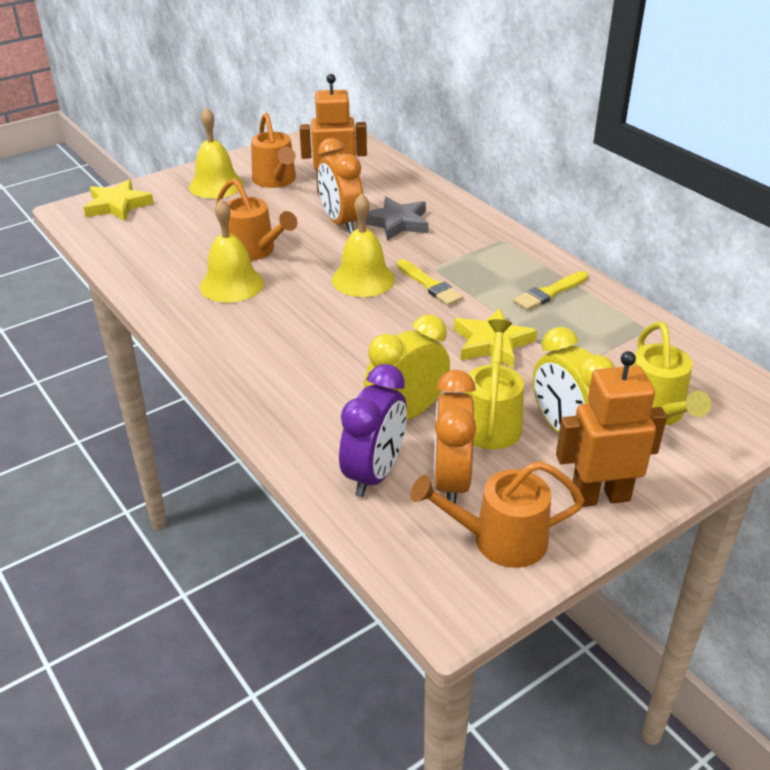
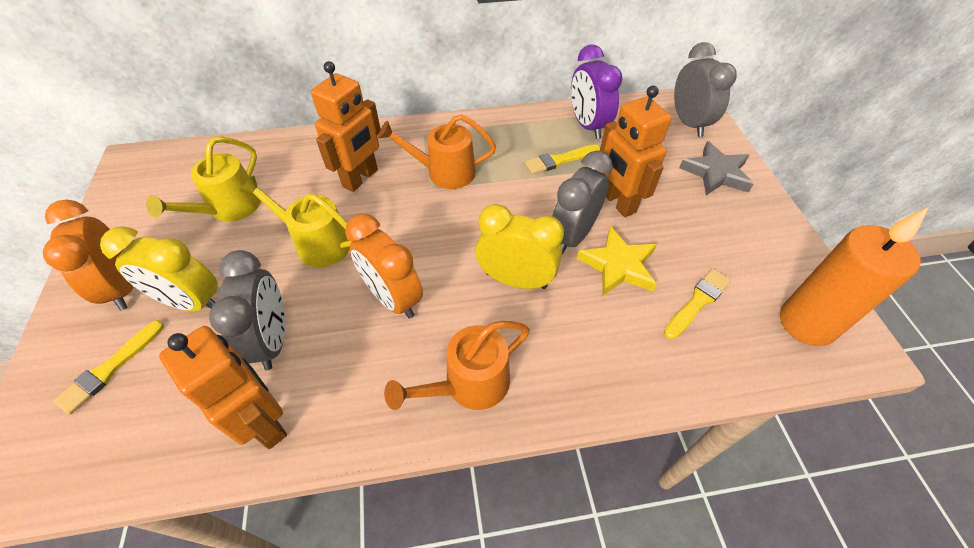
grey clock: 0 -> 3
orange candle: 0 -> 1
orange robot: 2 -> 3
orange watering can: 3 -> 2
yellow bell: 3 -> 0
yellow brush: 2 -> 3
yellow star: 2 -> 1

